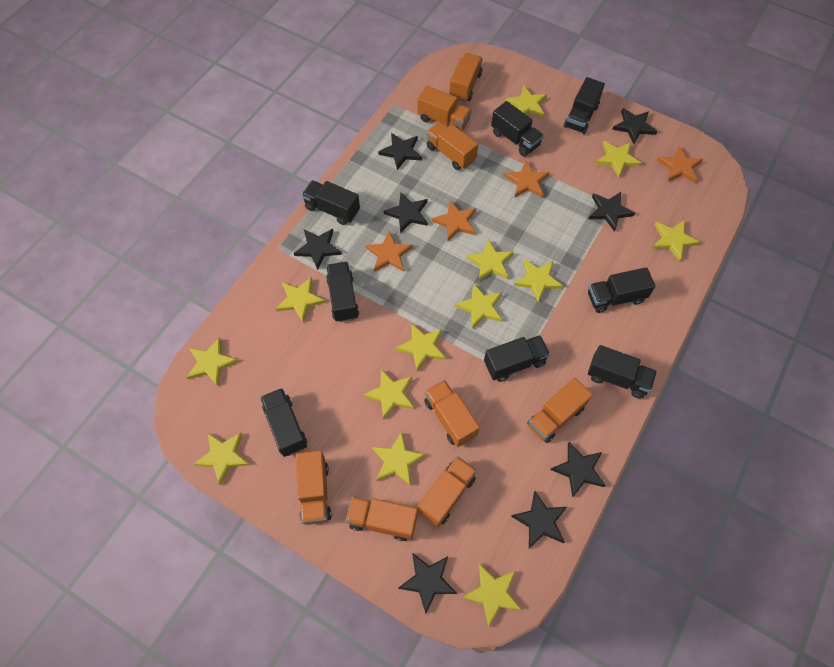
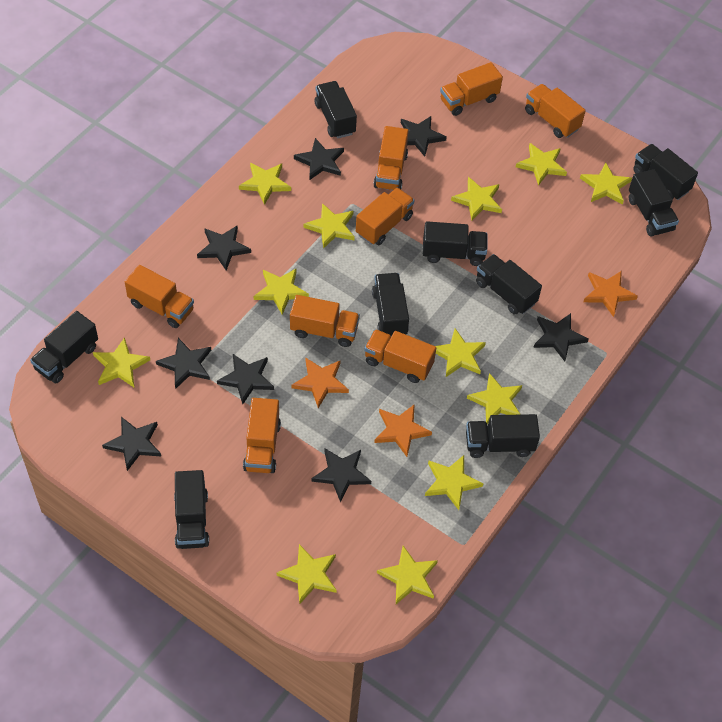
black truck: 8 -> 9
orange star: 4 -> 3
yellow star: 13 -> 12

